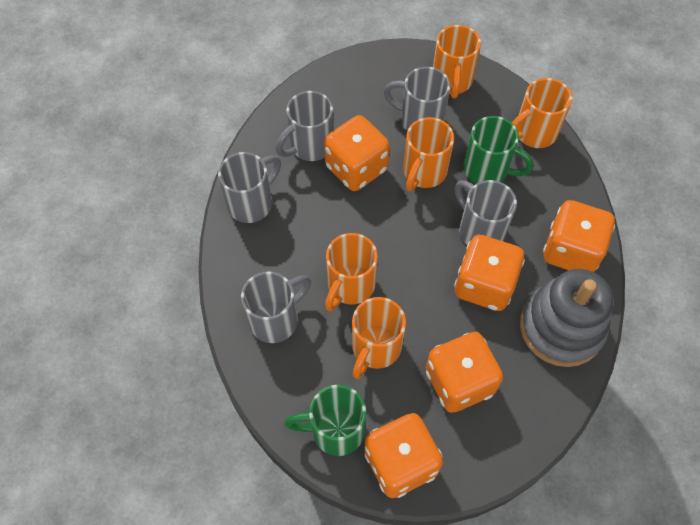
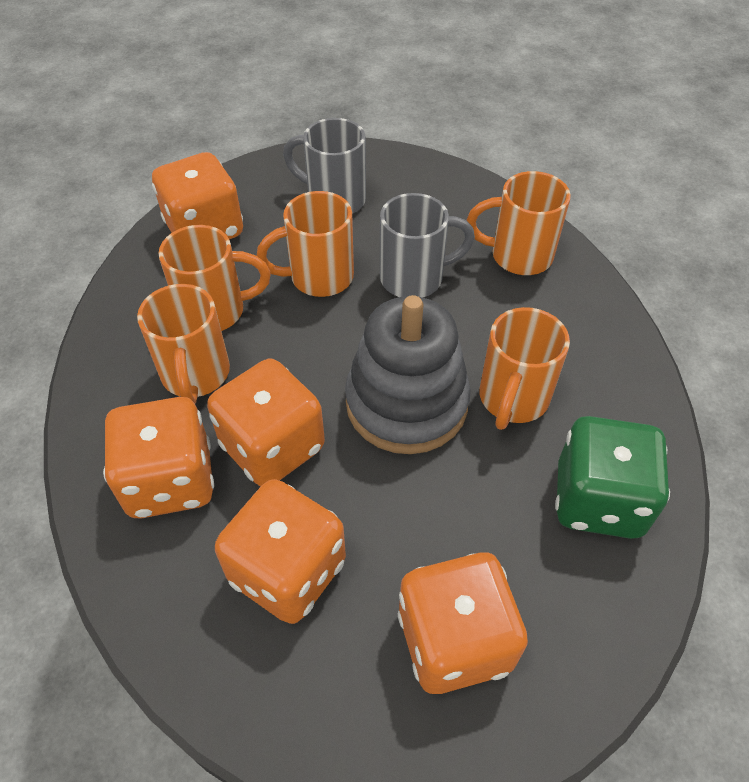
green dice: 0 -> 1
green mug: 2 -> 0
grey mug: 5 -> 2

